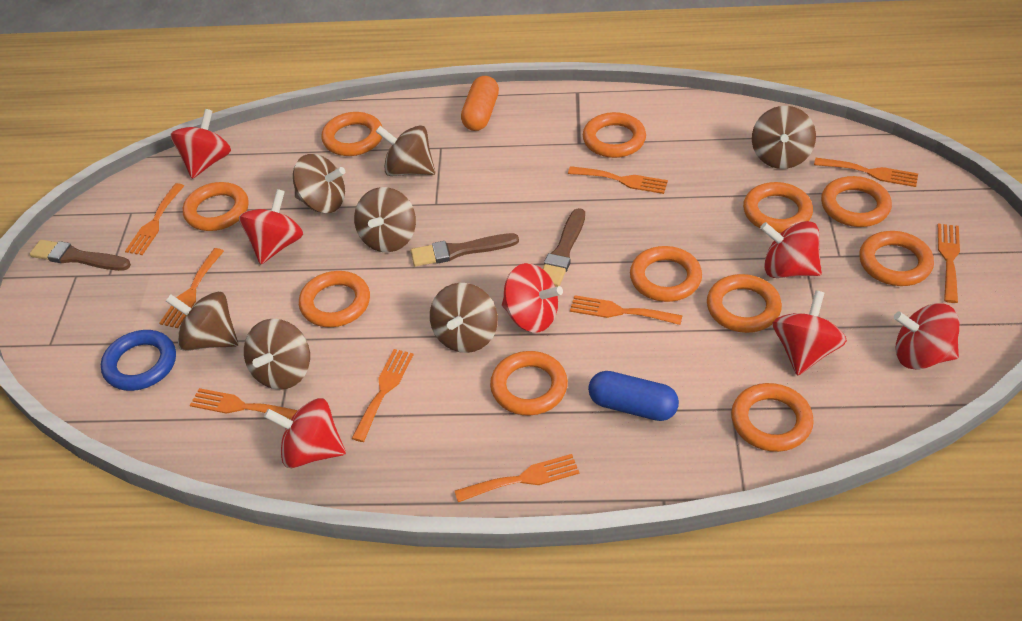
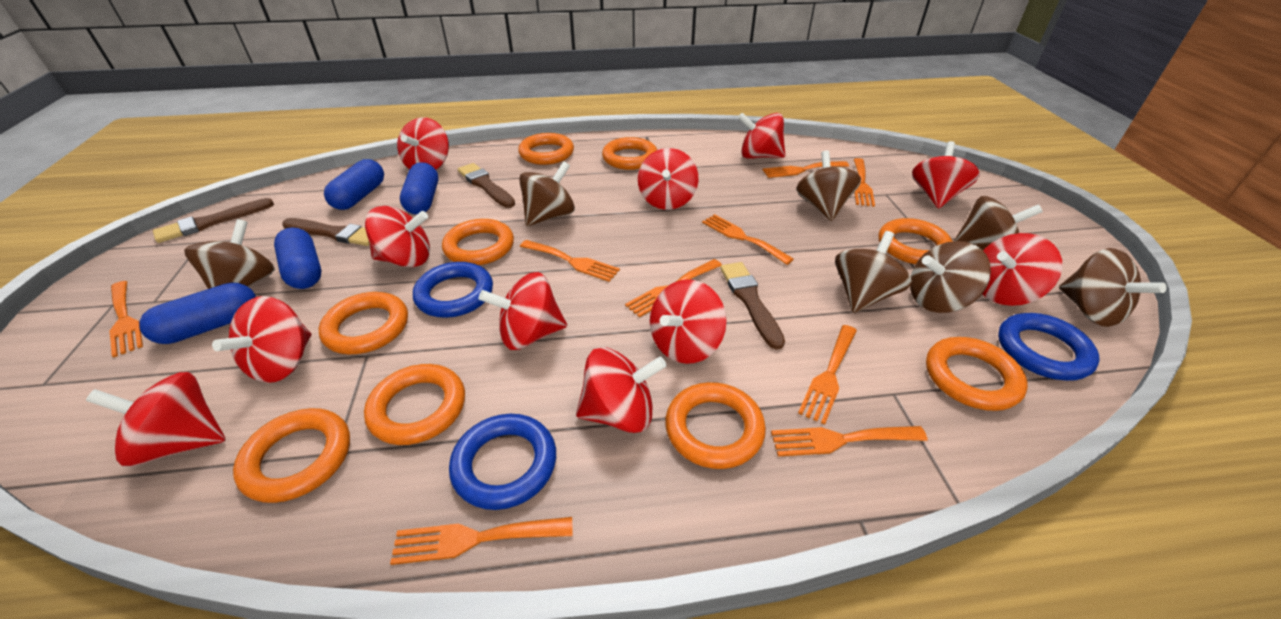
blue capsule: 1 -> 4
blue ring: 1 -> 3
brown brush: 3 -> 4
orange capsule: 1 -> 0
orange ring: 11 -> 9
red spinning top: 7 -> 11

